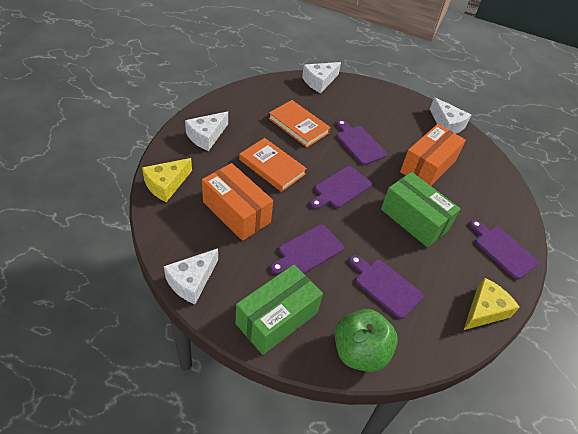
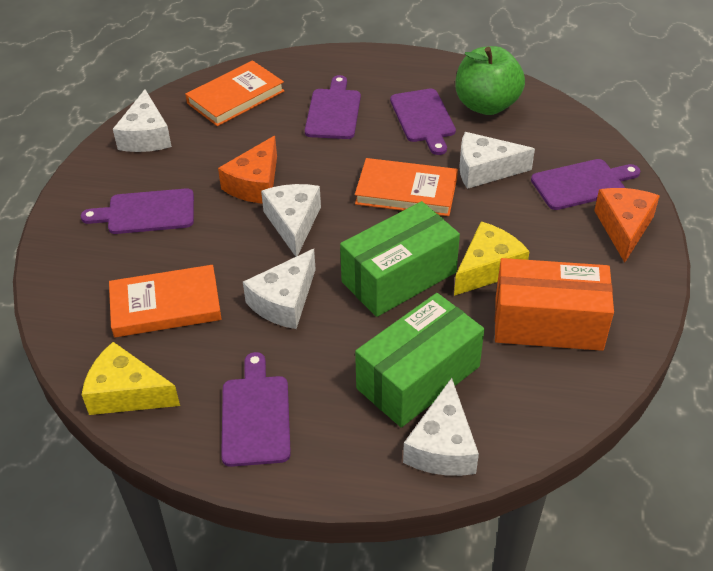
orange book: 2 -> 3
orange box: 2 -> 1
orange cheese: 0 -> 2
white cheese: 4 -> 5

